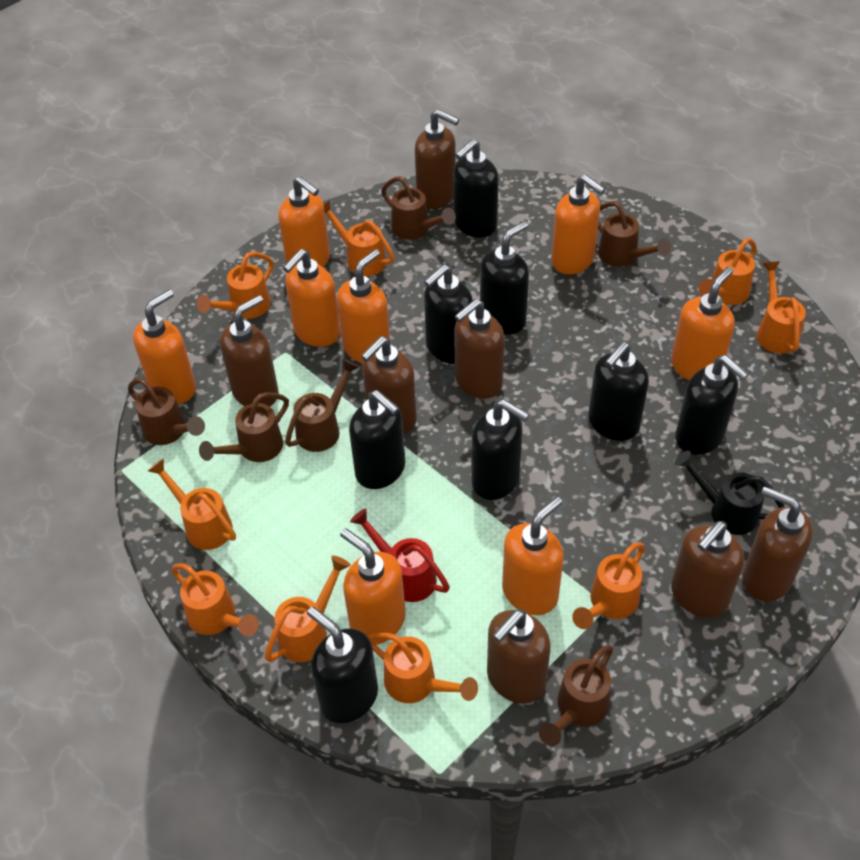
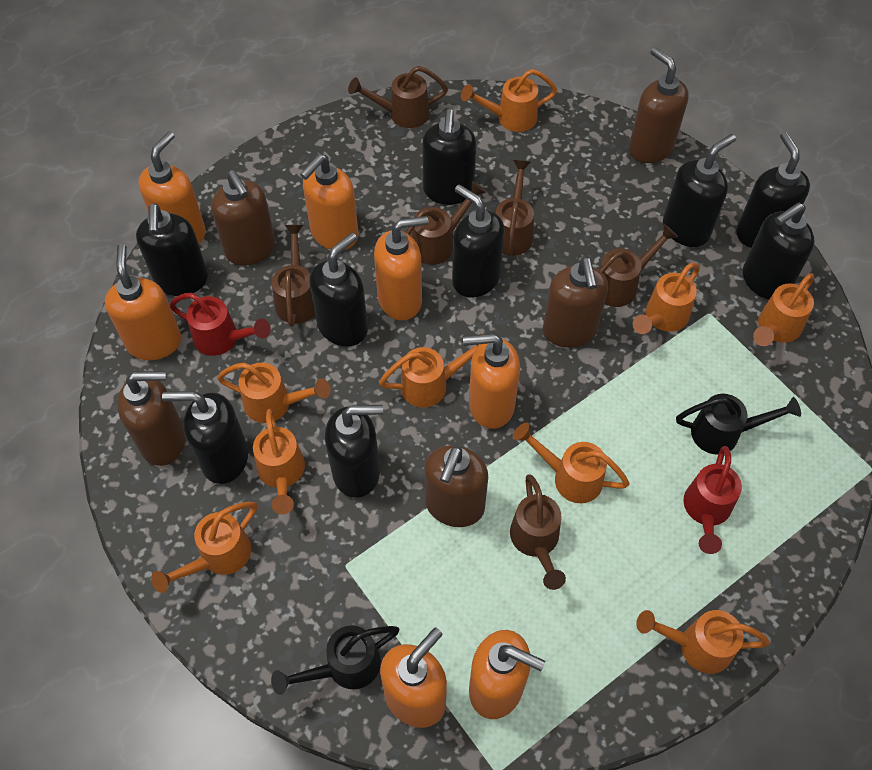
black soap dispenser: 8 -> 9
black watering can: 1 -> 2
brown soap dispenser: 7 -> 5
orange soap dispenser: 8 -> 7
red watering can: 1 -> 2

